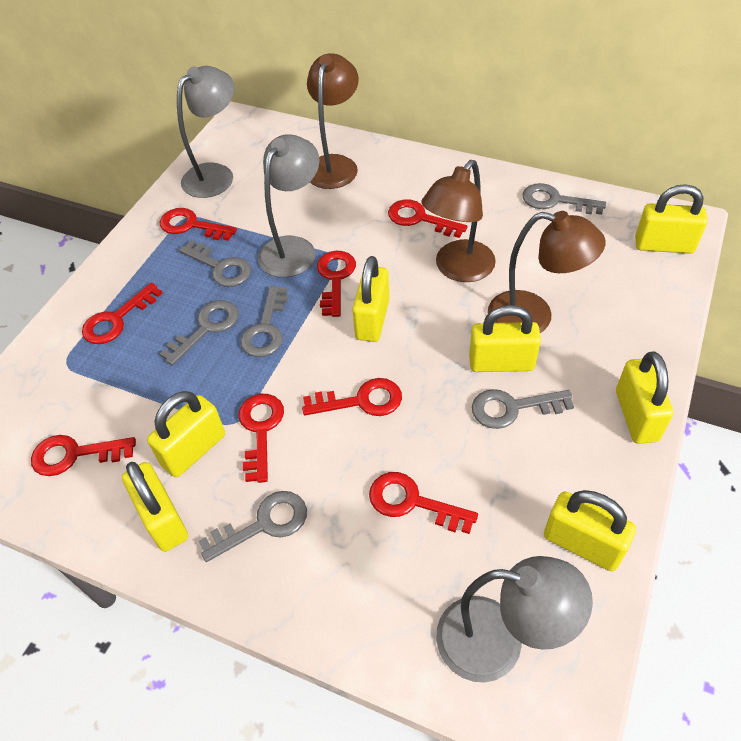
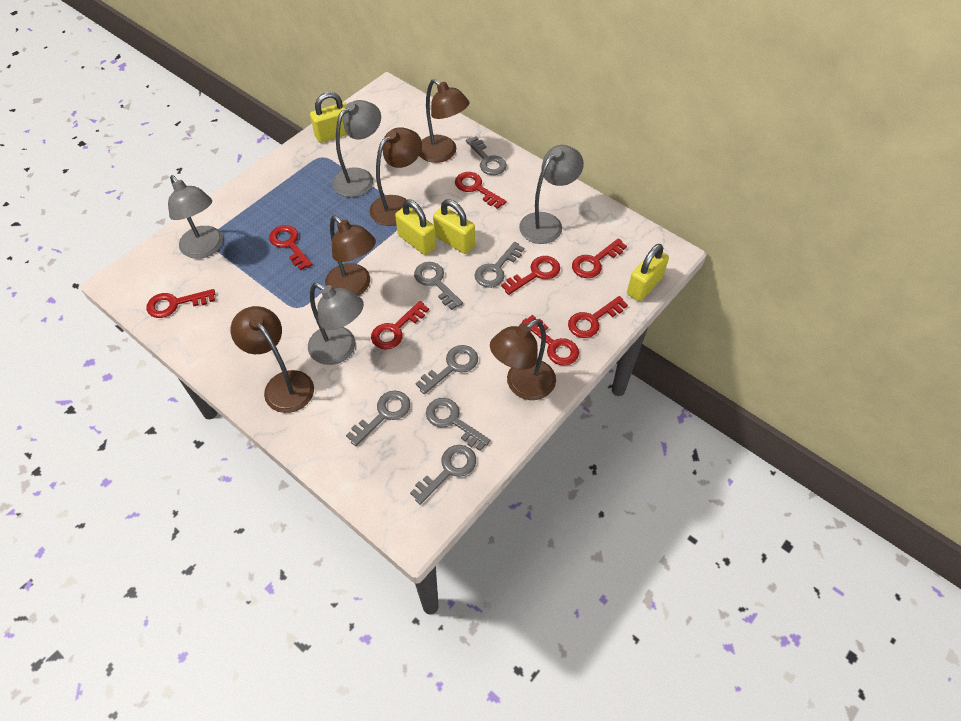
brown lamp: 3 -> 5
grey key: 6 -> 7
grey lamp: 3 -> 4
yellow padlock: 7 -> 4

